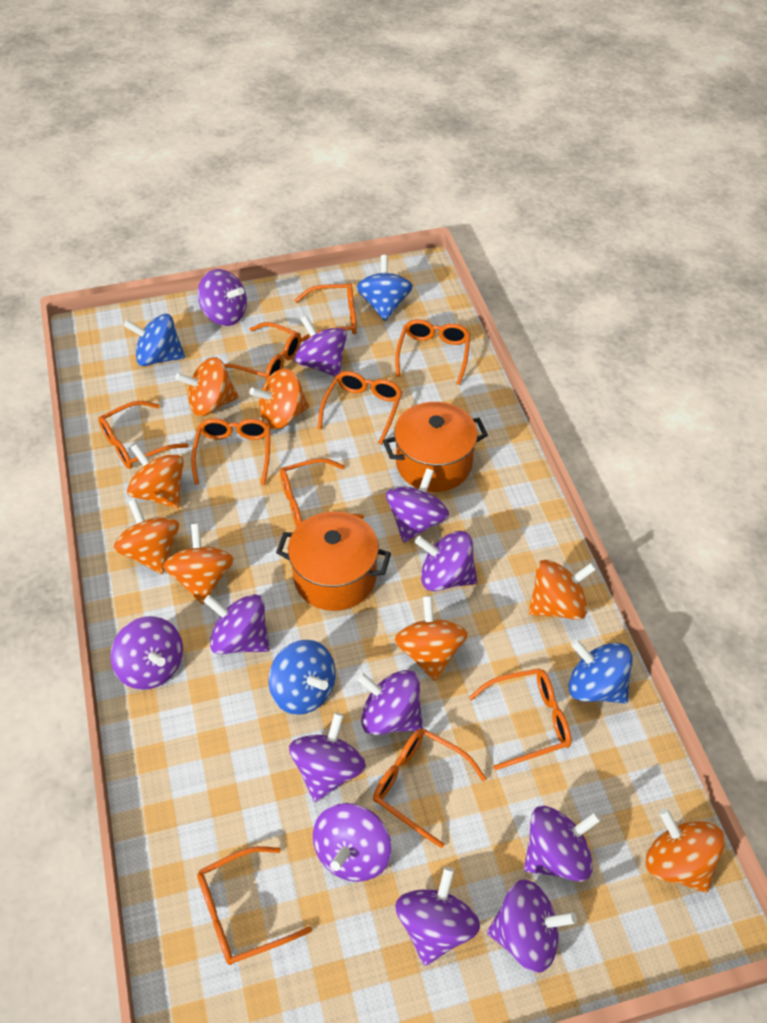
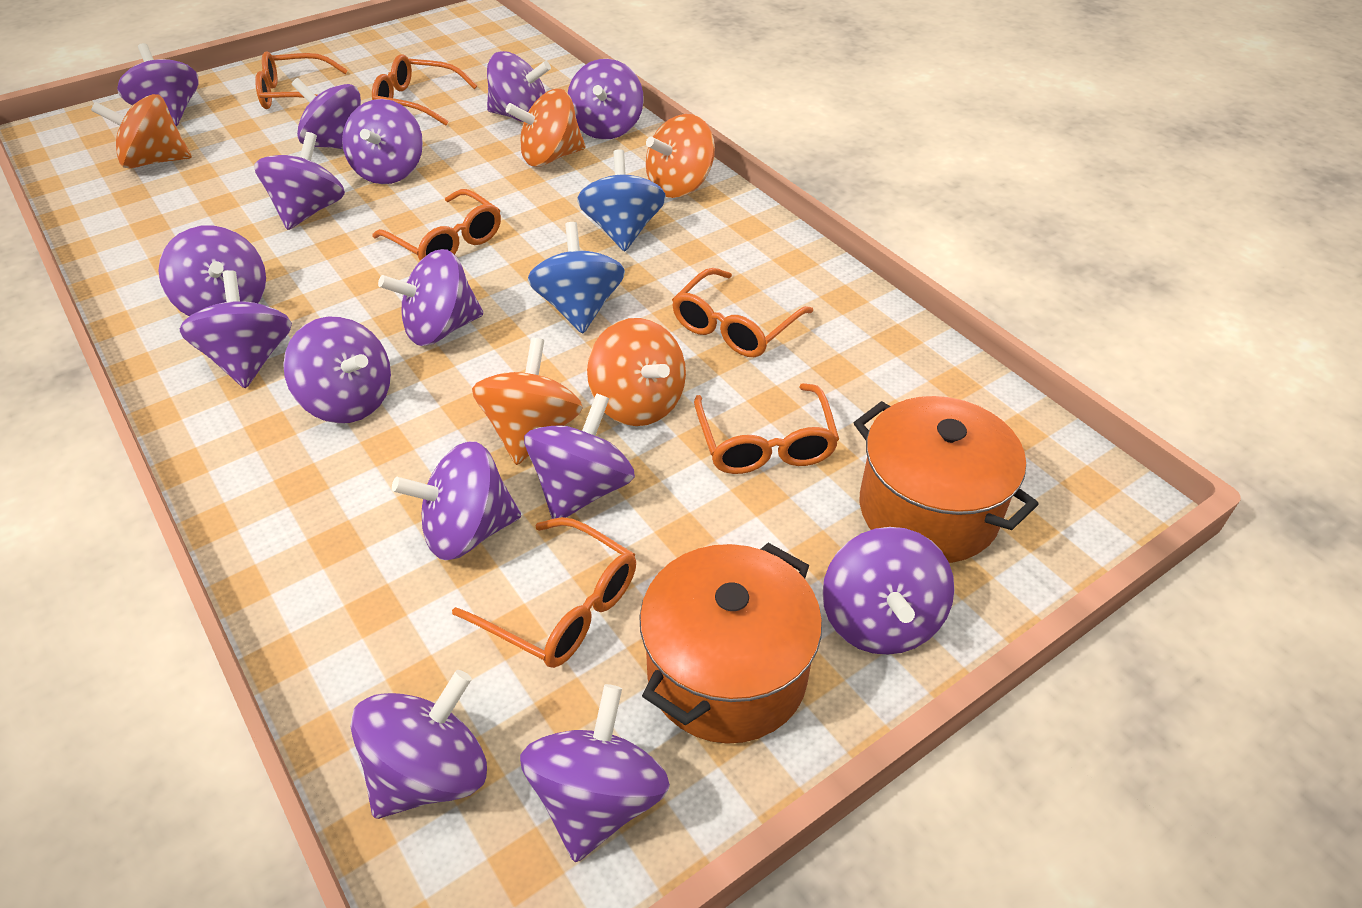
blue spinning top: 4 -> 2
orange glasses: 10 -> 6
orange spinning top: 8 -> 5
purple spinning top: 12 -> 15

